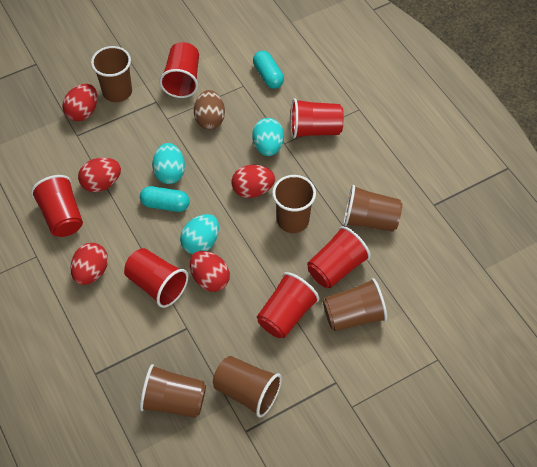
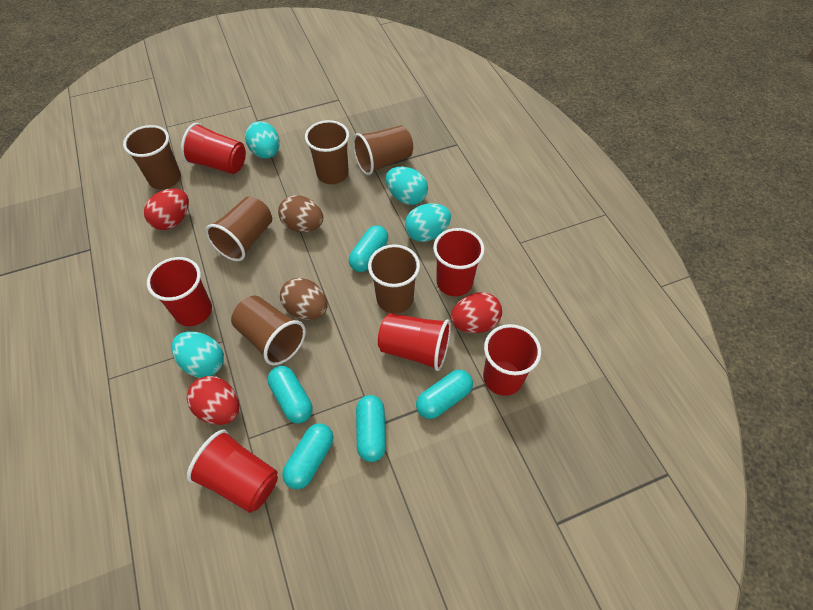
brown egg: 1 -> 2
red egg: 5 -> 3
turquoise capsule: 2 -> 5
turquoise egg: 3 -> 4

